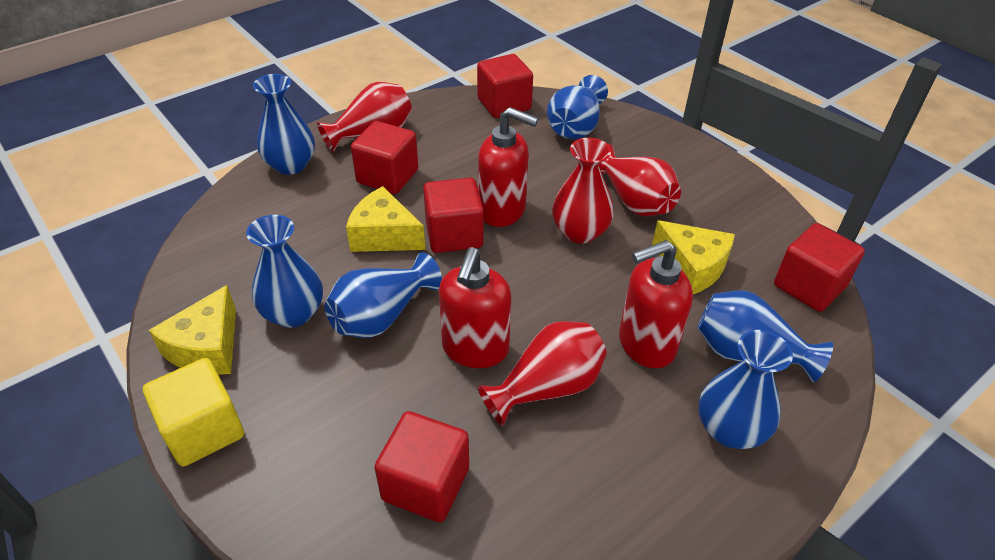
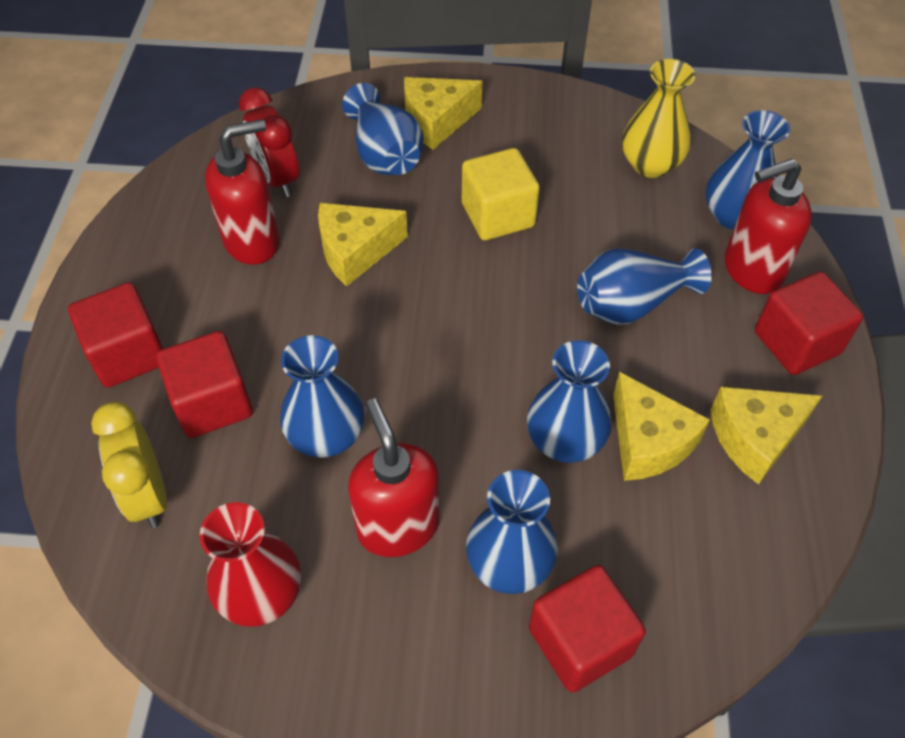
red clock: 0 -> 1
red cube: 5 -> 4
red vase: 4 -> 1
yellow cheese: 3 -> 4
yellow clock: 0 -> 1
yellow vase: 0 -> 1

